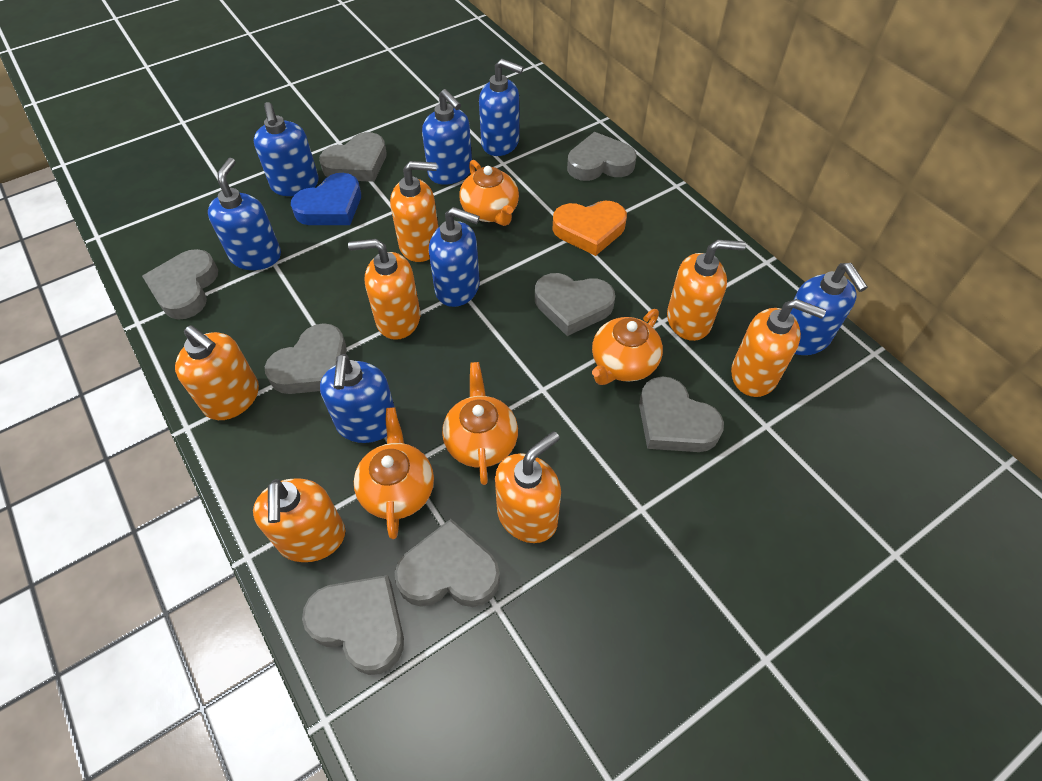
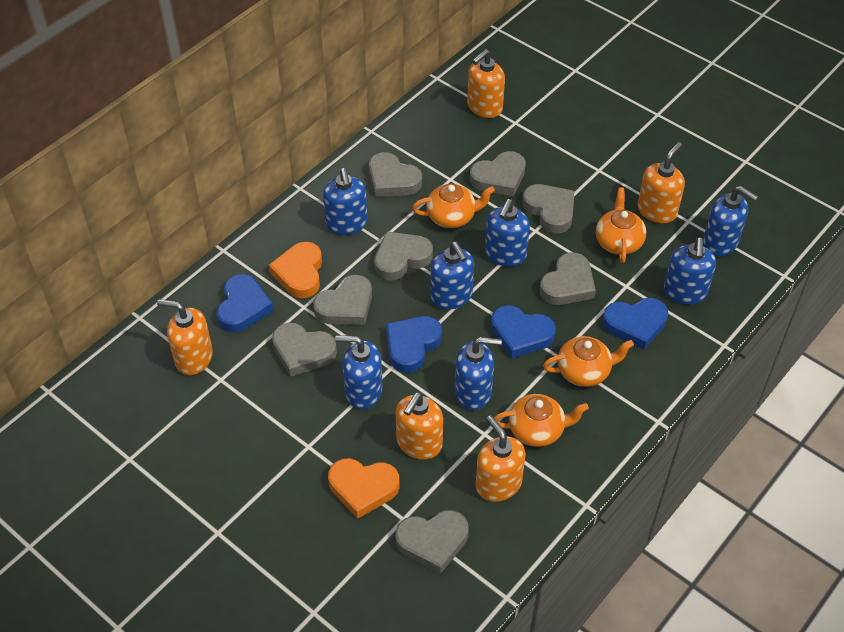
blue heart: 1 -> 4
orange heart: 1 -> 2
orange soap dispenser: 7 -> 5

